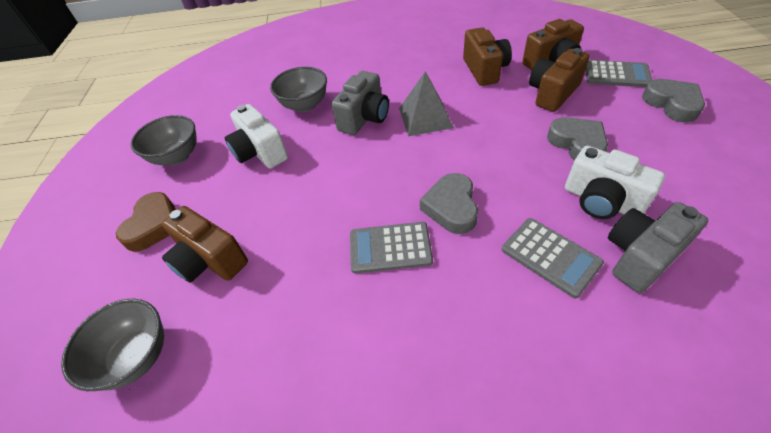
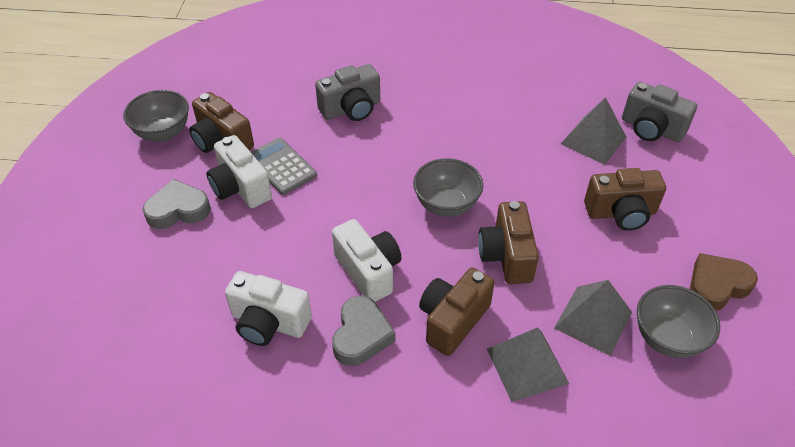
grey calculator: 3 -> 1
grey heart: 3 -> 2
grey pyramid: 1 -> 3
white camera: 2 -> 3

